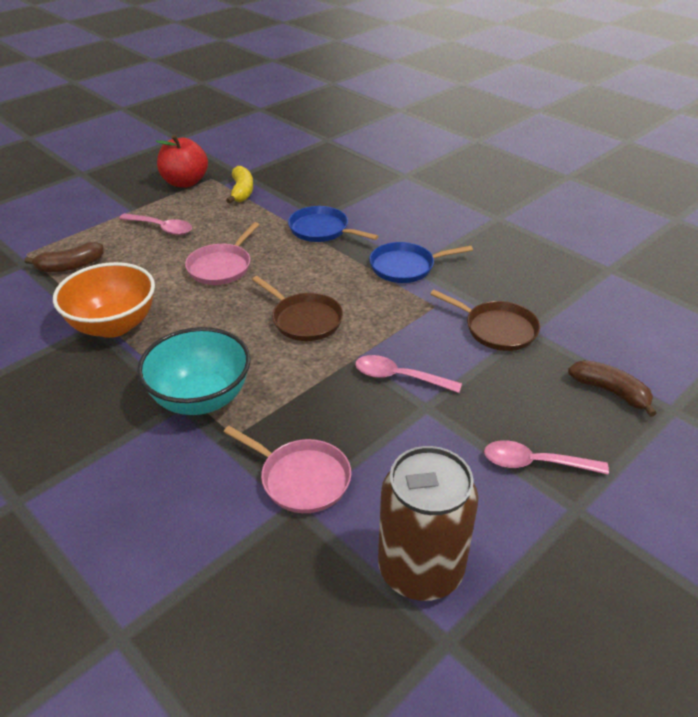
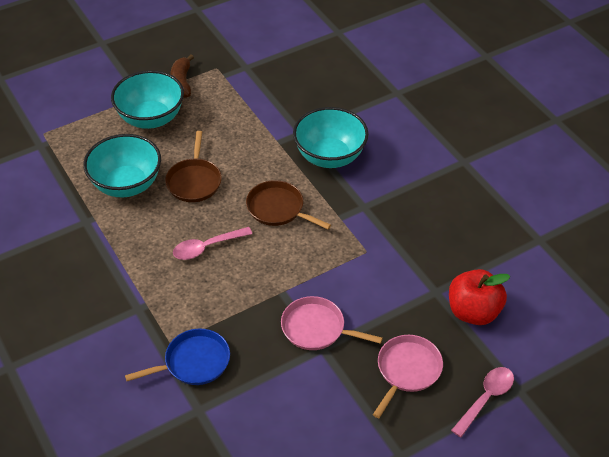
blue pan: 2 -> 1
brown banana: 2 -> 1
brown can: 1 -> 0
orange bowl: 1 -> 0
pink spoon: 3 -> 2
turquoise bowl: 1 -> 3
yellow banana: 1 -> 0

